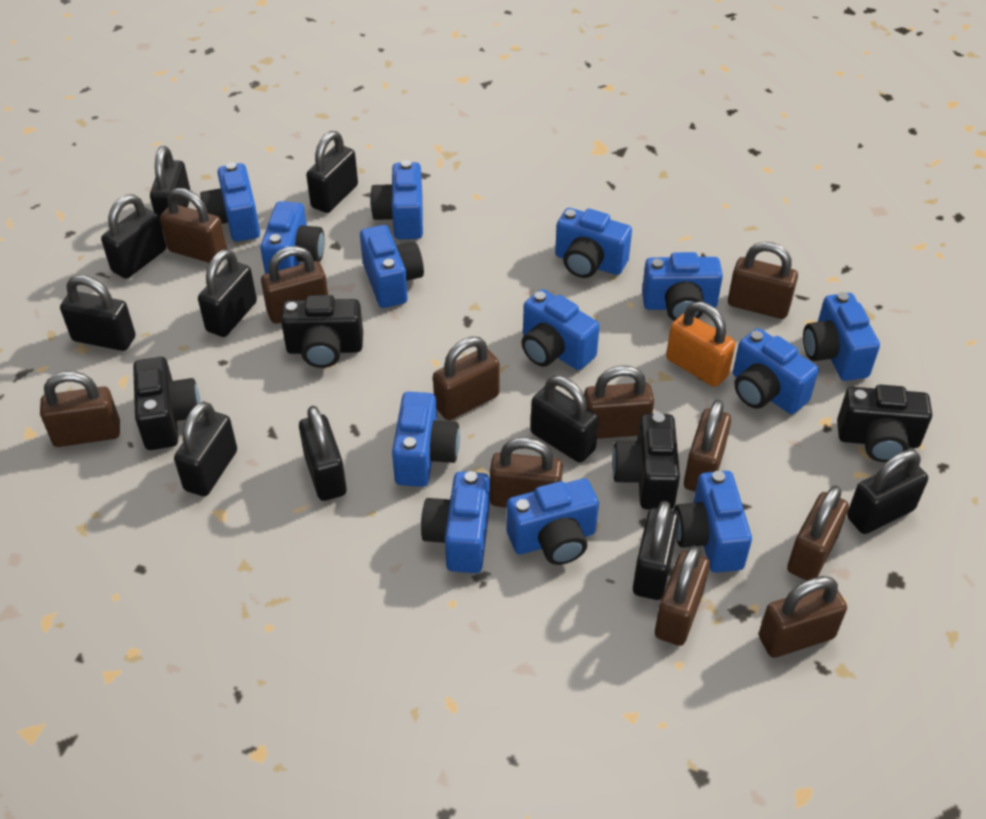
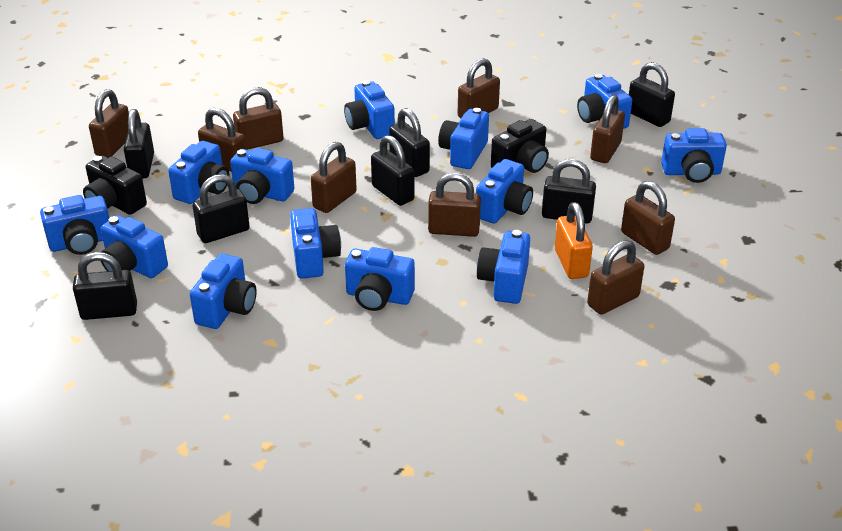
black camera: 4 -> 2
black padlock: 10 -> 7
brown padlock: 11 -> 9

